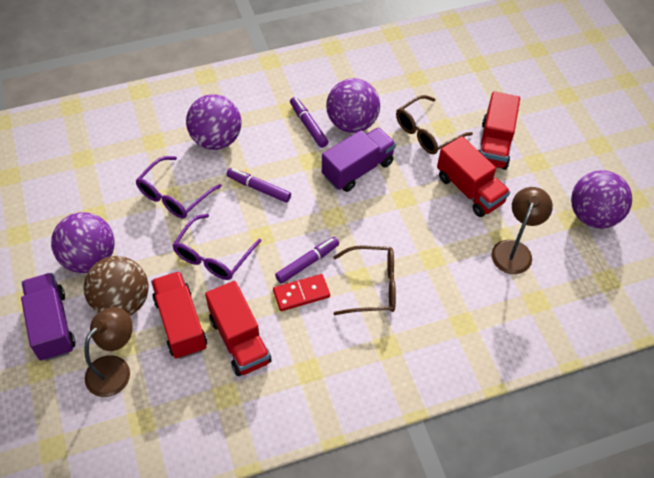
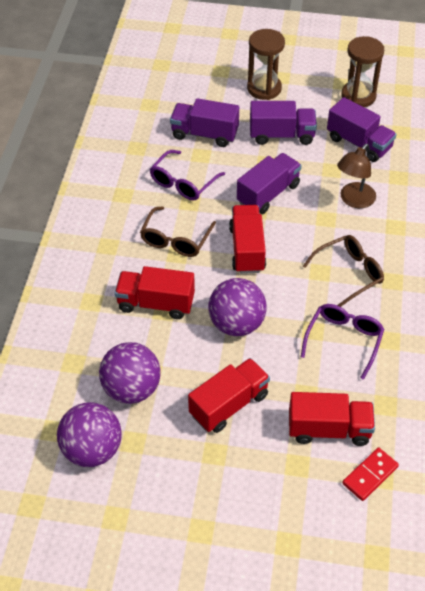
brown ball: 1 -> 0
brown hourglass: 0 -> 2
brown lamp: 2 -> 1
purple ball: 4 -> 3
purple marker: 3 -> 0
purple truck: 2 -> 4

